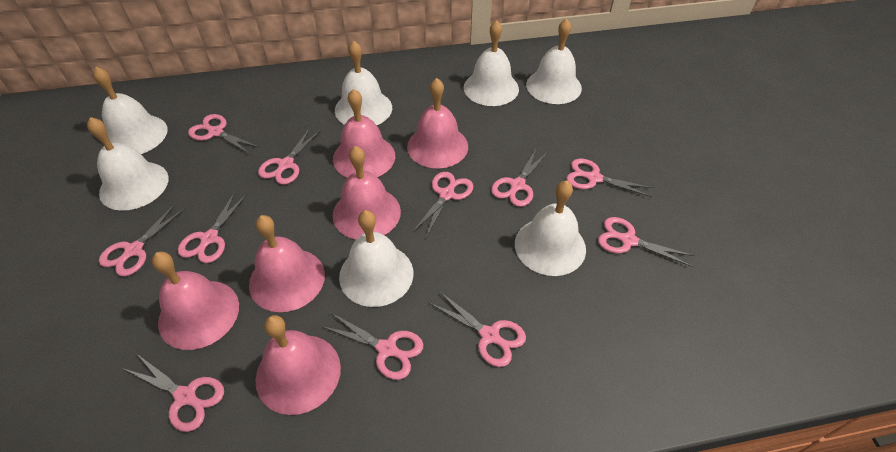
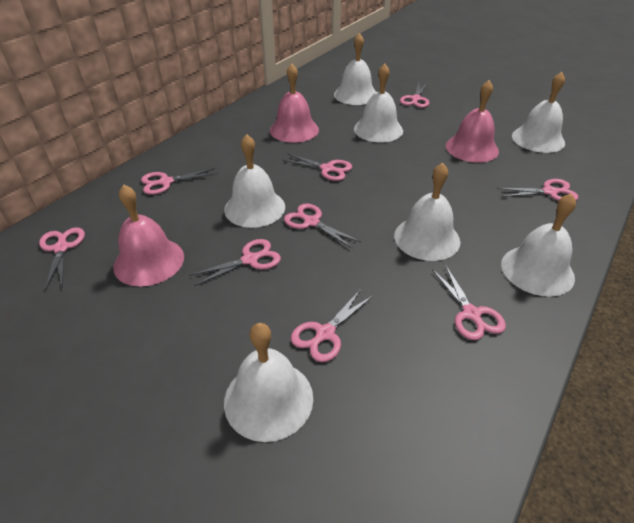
pink bell: 6 -> 3
pink scissors: 11 -> 9

